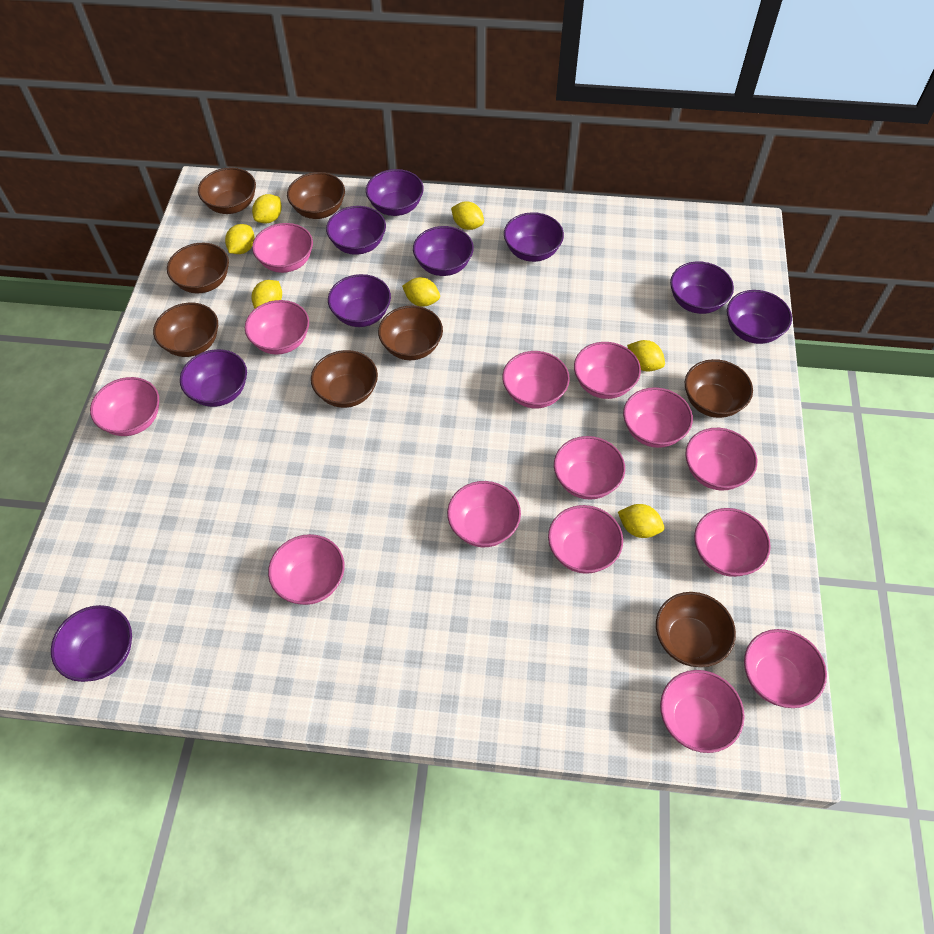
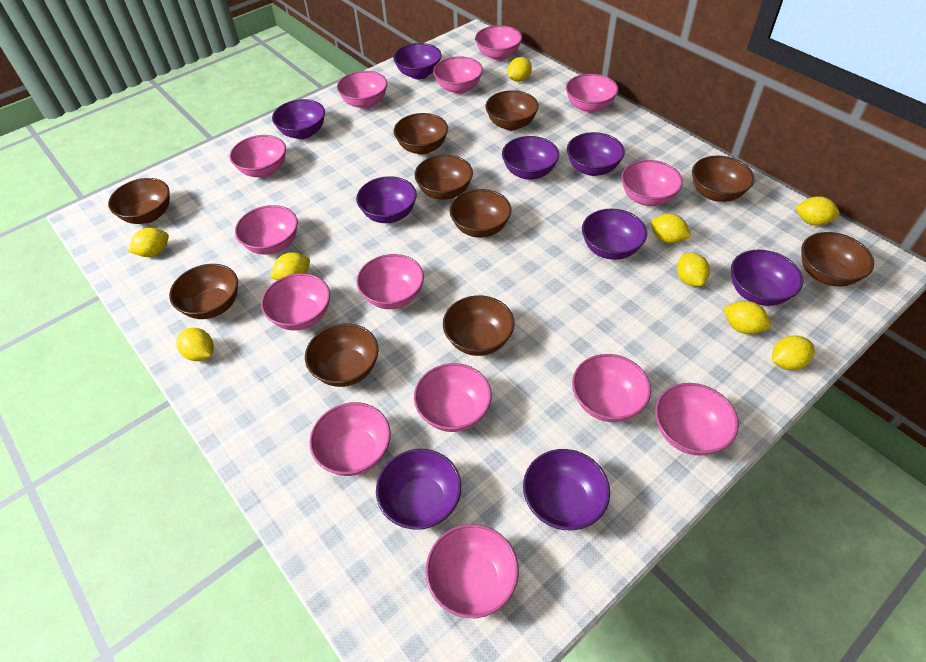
brown bowl: 8 -> 10
yellow lemon: 7 -> 9

